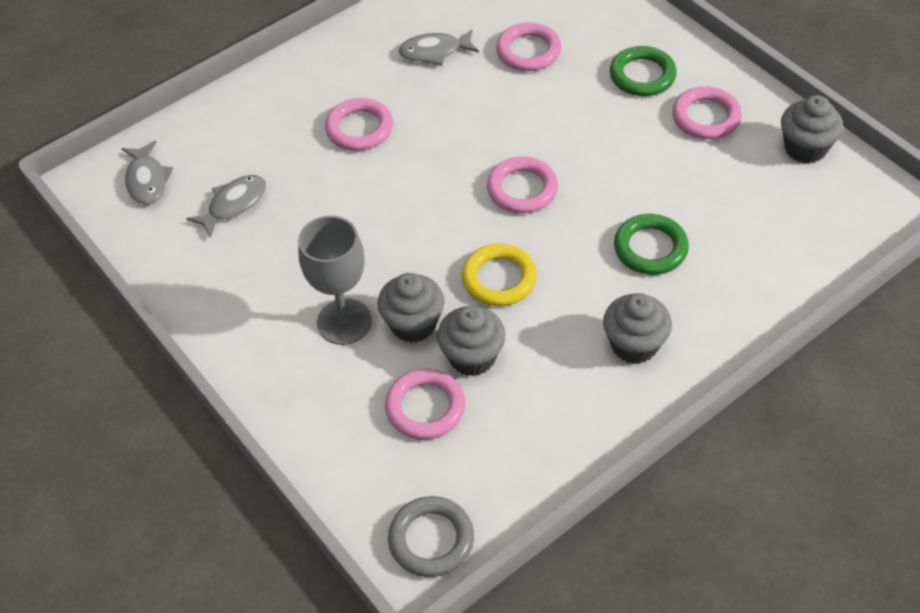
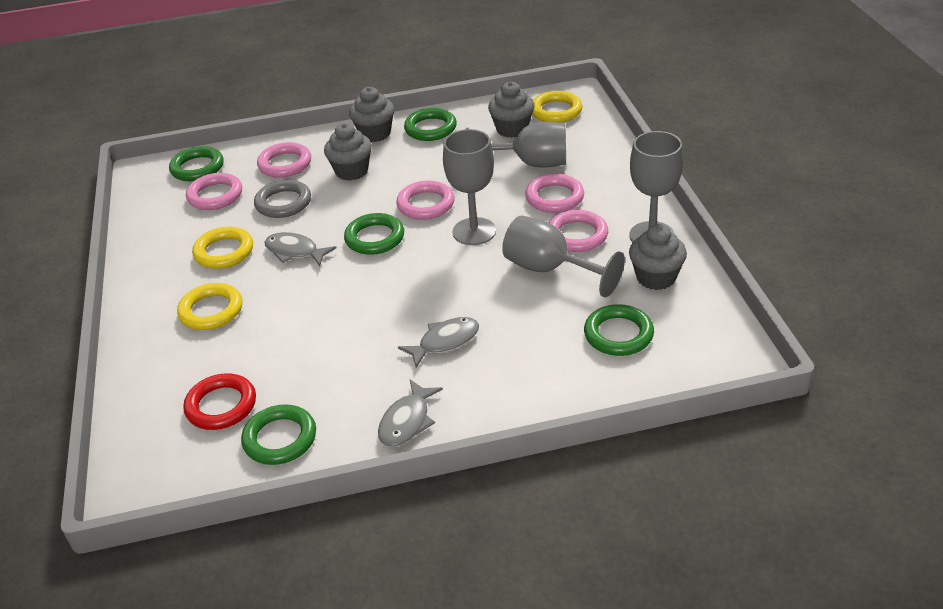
green ring: 2 -> 5
grey goblet: 1 -> 4
red ring: 0 -> 1
yellow ring: 1 -> 3

